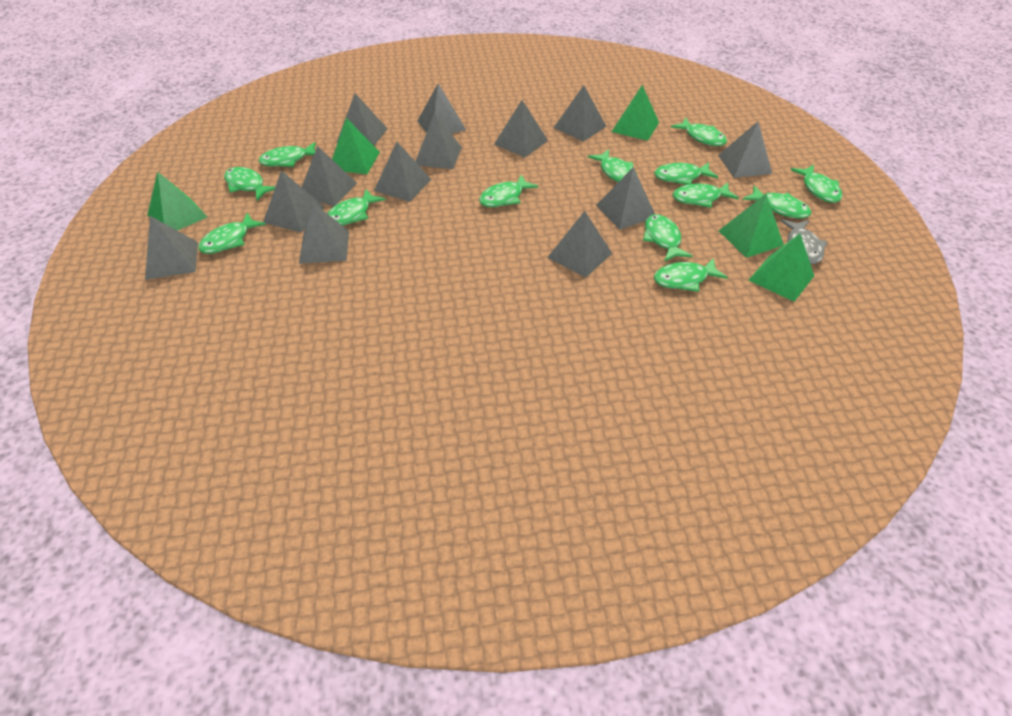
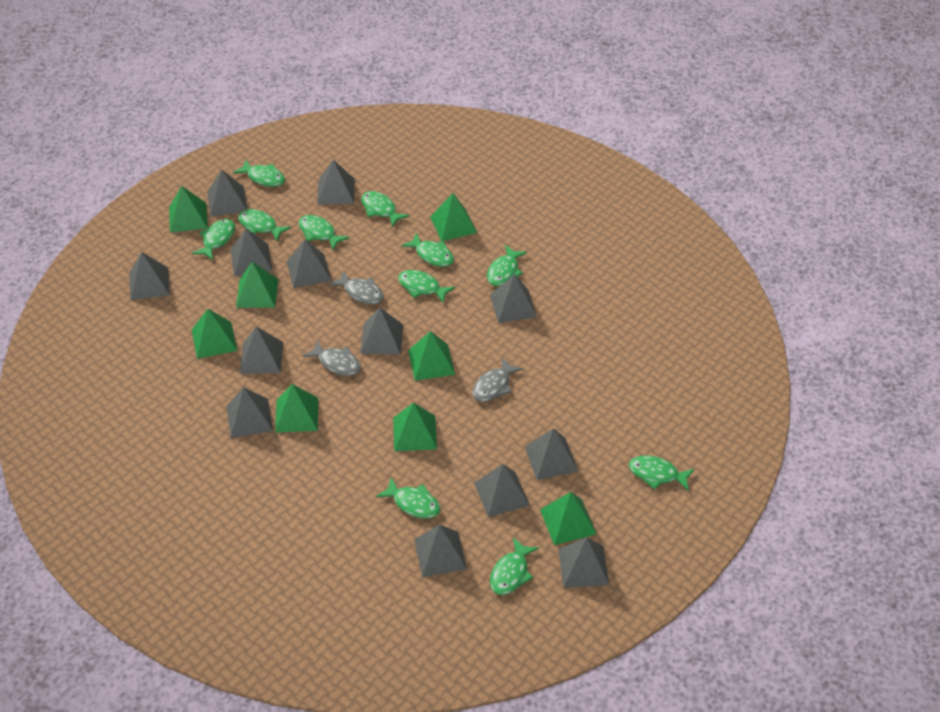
green fish: 13 -> 11
green pyramid: 5 -> 8
grey fish: 1 -> 3

